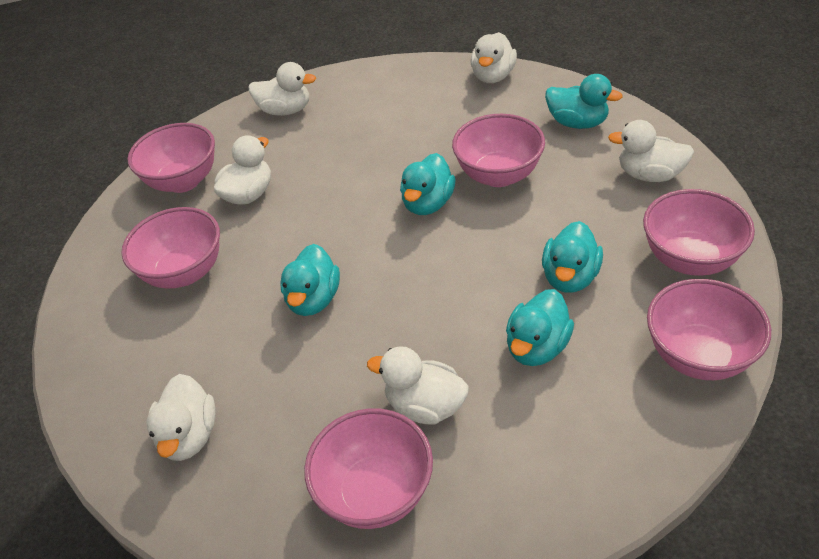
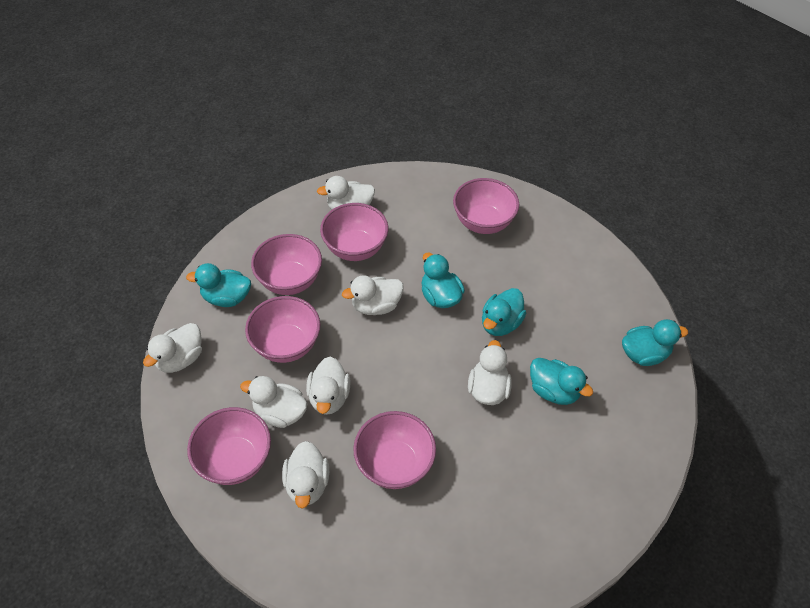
white duck: 6 -> 7

